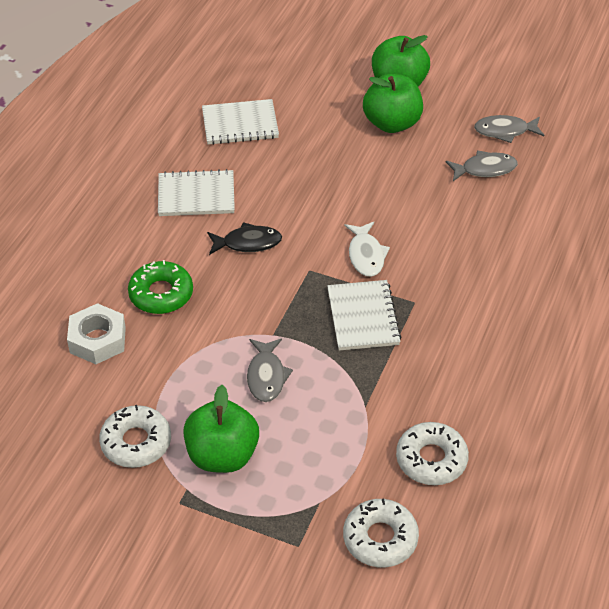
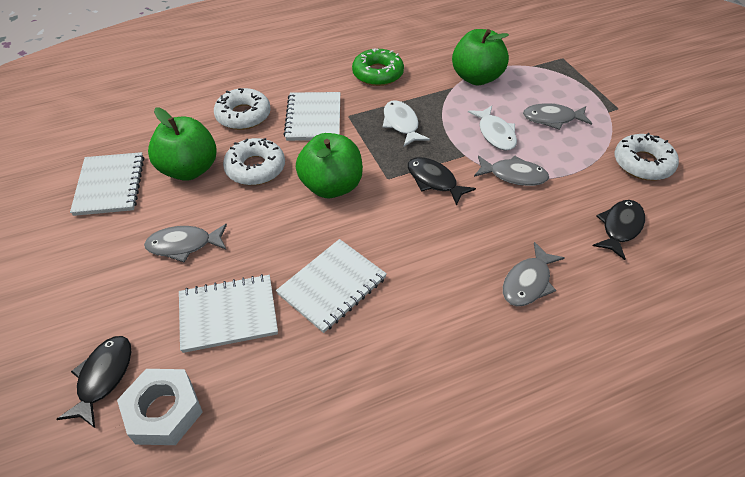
black fish: 1 -> 3
grey fish: 3 -> 4
white fish: 1 -> 2
white notebook: 3 -> 4

